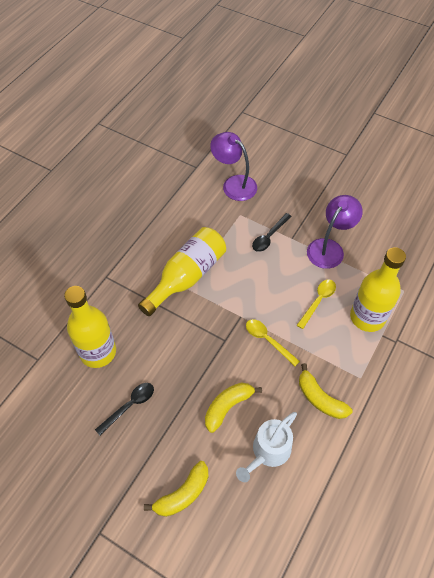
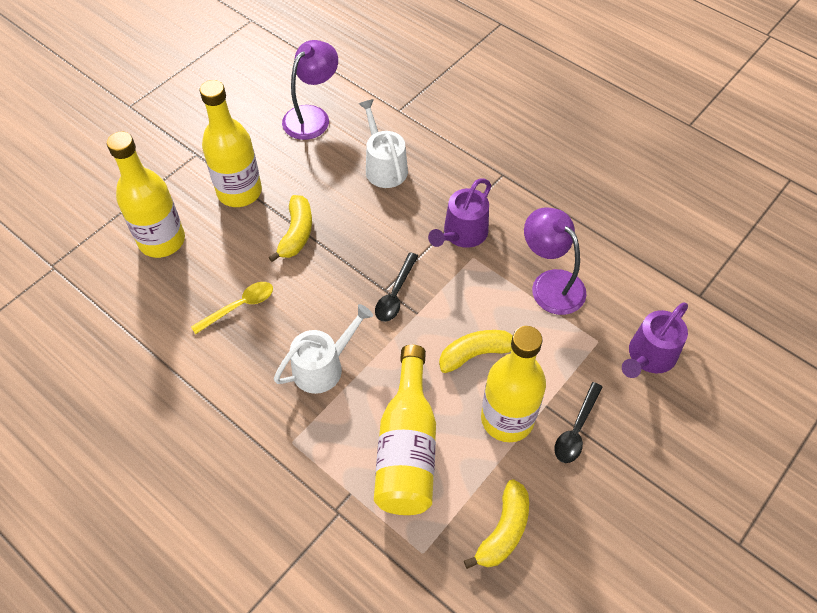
purple watering can: 0 -> 2
white watering can: 1 -> 2
yellow bottle: 3 -> 4
yellow spoon: 2 -> 1

